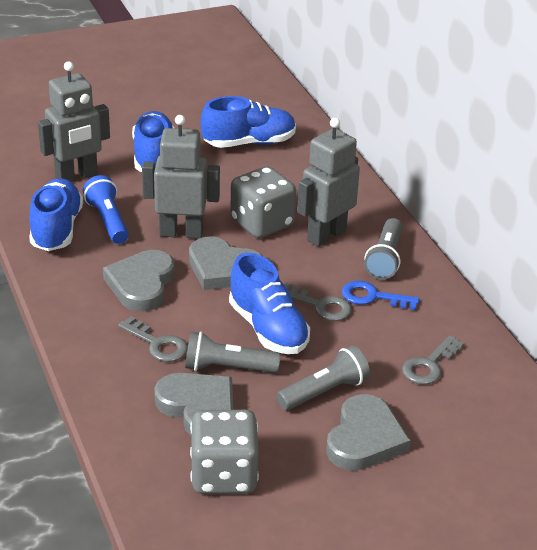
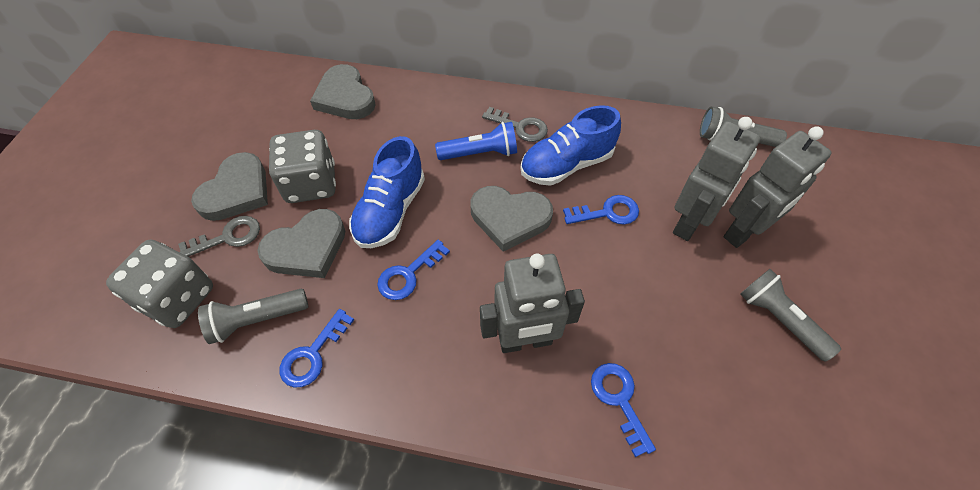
blue key: 1 -> 4
blue shoe: 4 -> 2
grey key: 3 -> 2

